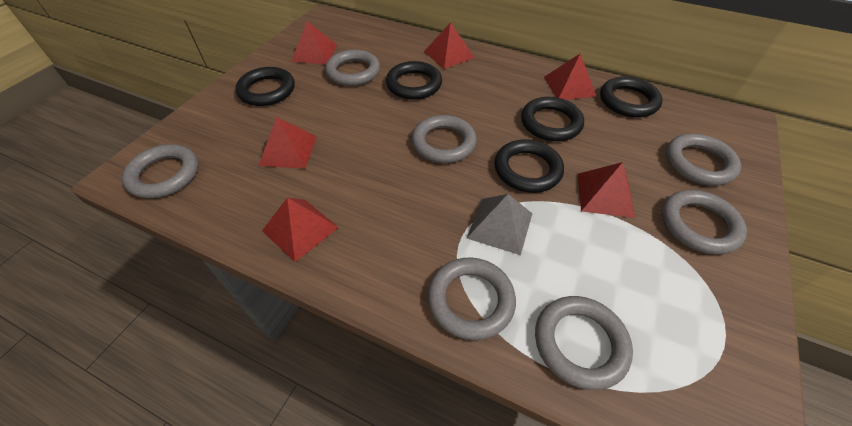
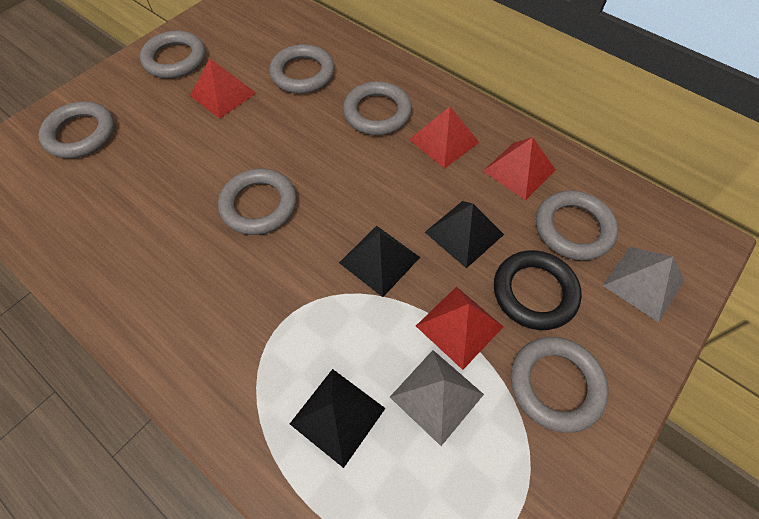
black pyramid: 0 -> 3
black ring: 5 -> 1
grey pyramid: 1 -> 2
red pyramid: 6 -> 4

